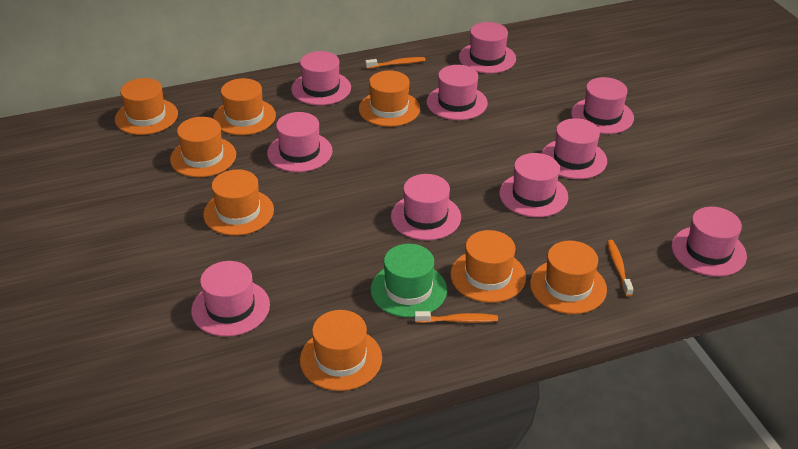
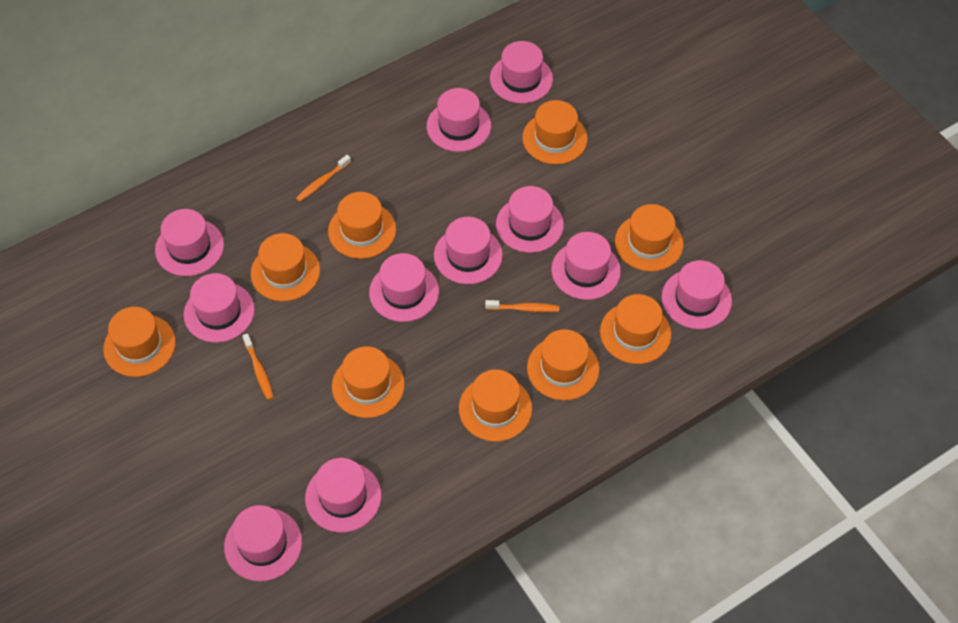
green hat: 1 -> 0
orange hat: 8 -> 9
pink hat: 10 -> 11

